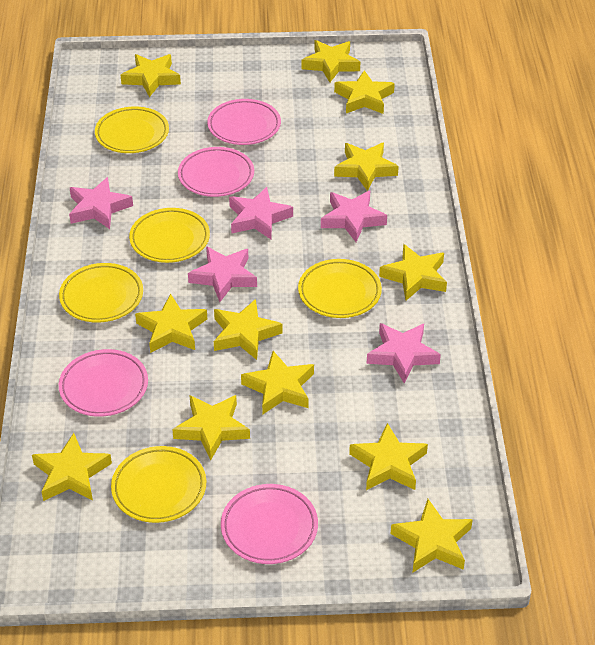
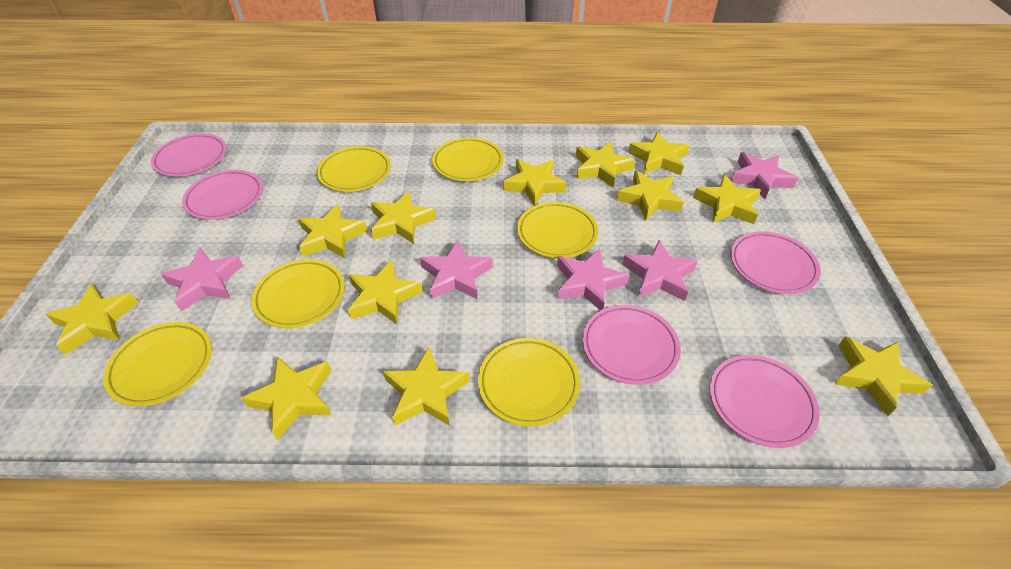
pink plate: 4 -> 5
yellow plate: 5 -> 6

